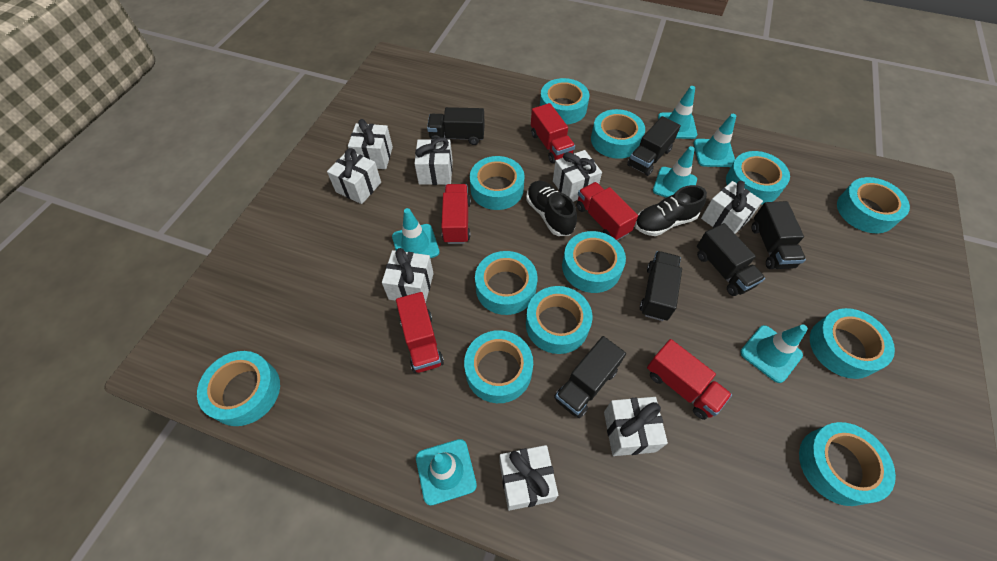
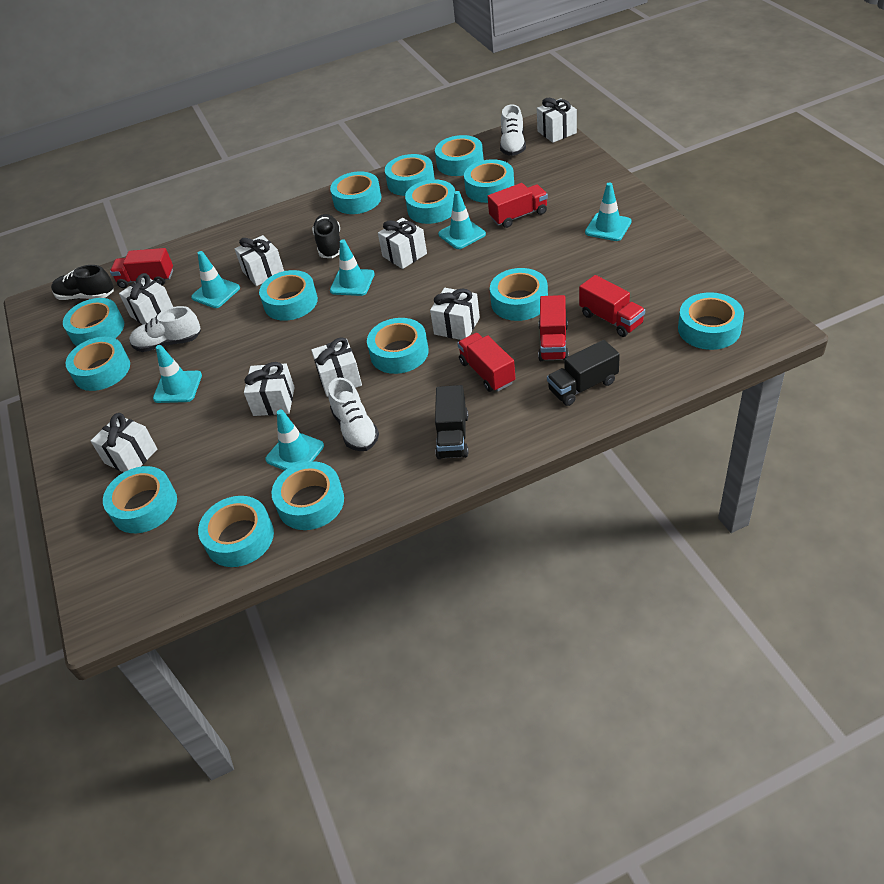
black truck: 6 -> 2
turquoise tape: 12 -> 14
white shoe: 0 -> 3

